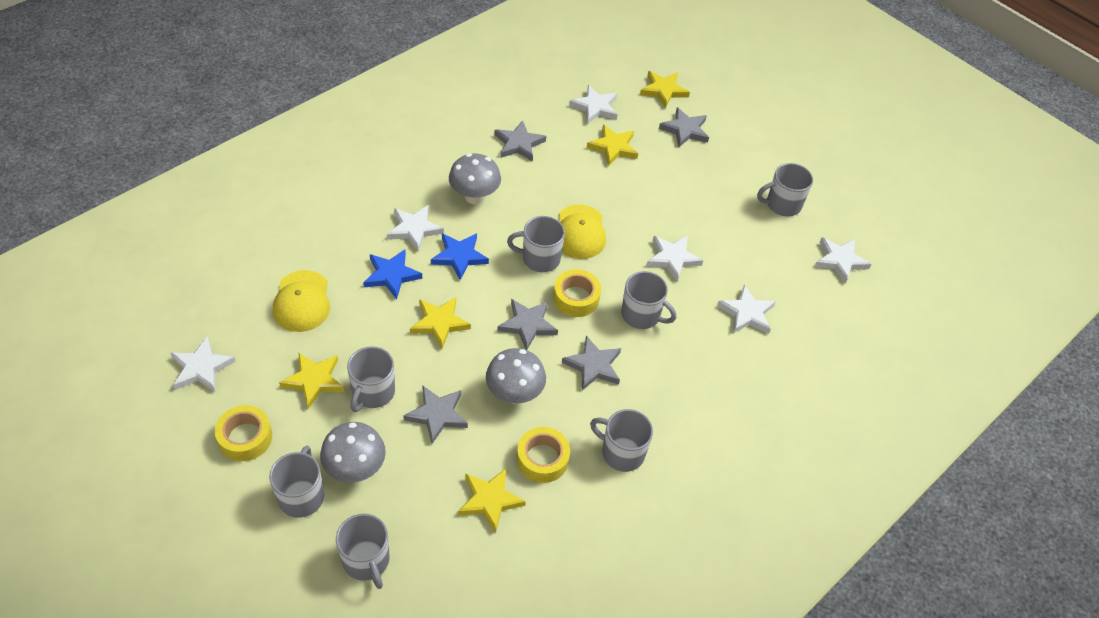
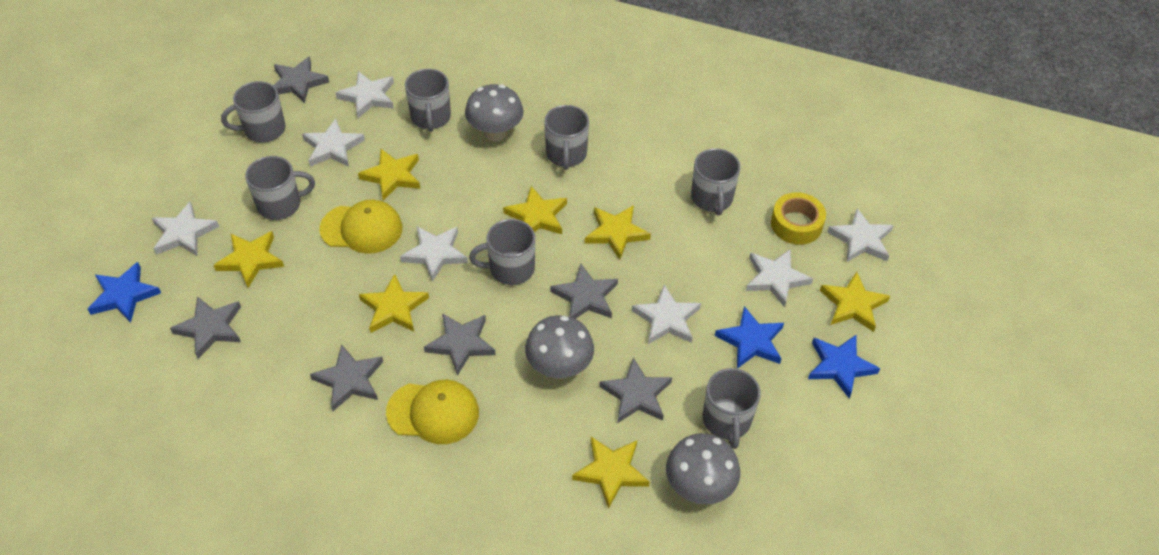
blue star: 2 -> 3
grey star: 5 -> 6
white star: 6 -> 7
yellow star: 5 -> 7
yellow tape: 3 -> 1

